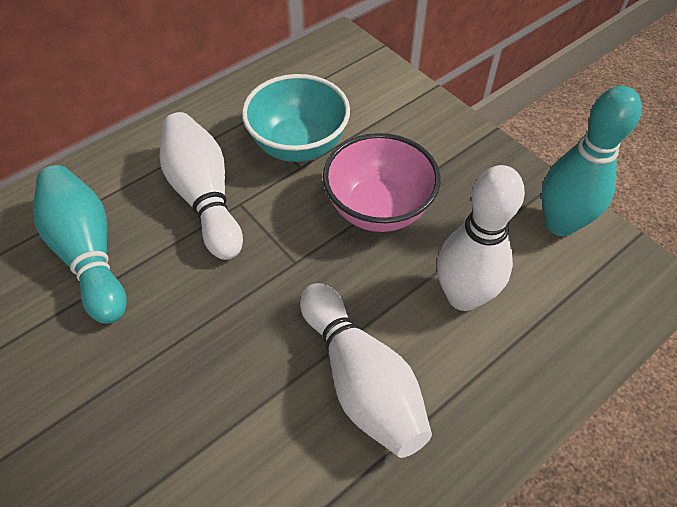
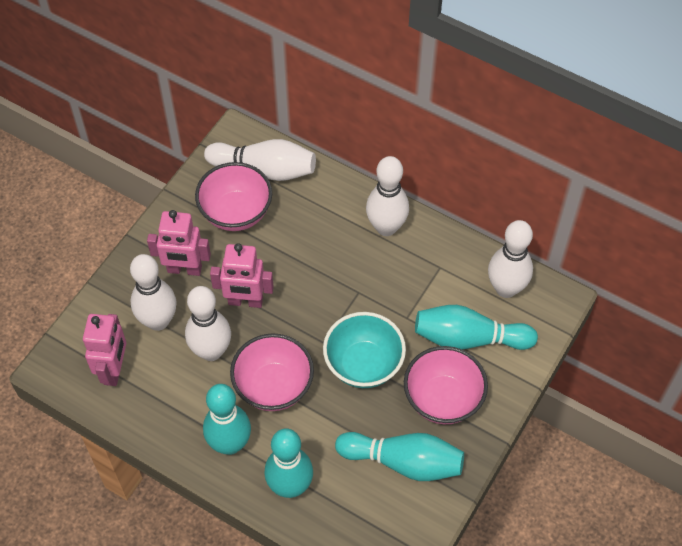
pink bowl: 1 -> 3
pink robot: 0 -> 3
turquoise bowling pin: 2 -> 4
white bowling pin: 3 -> 5

